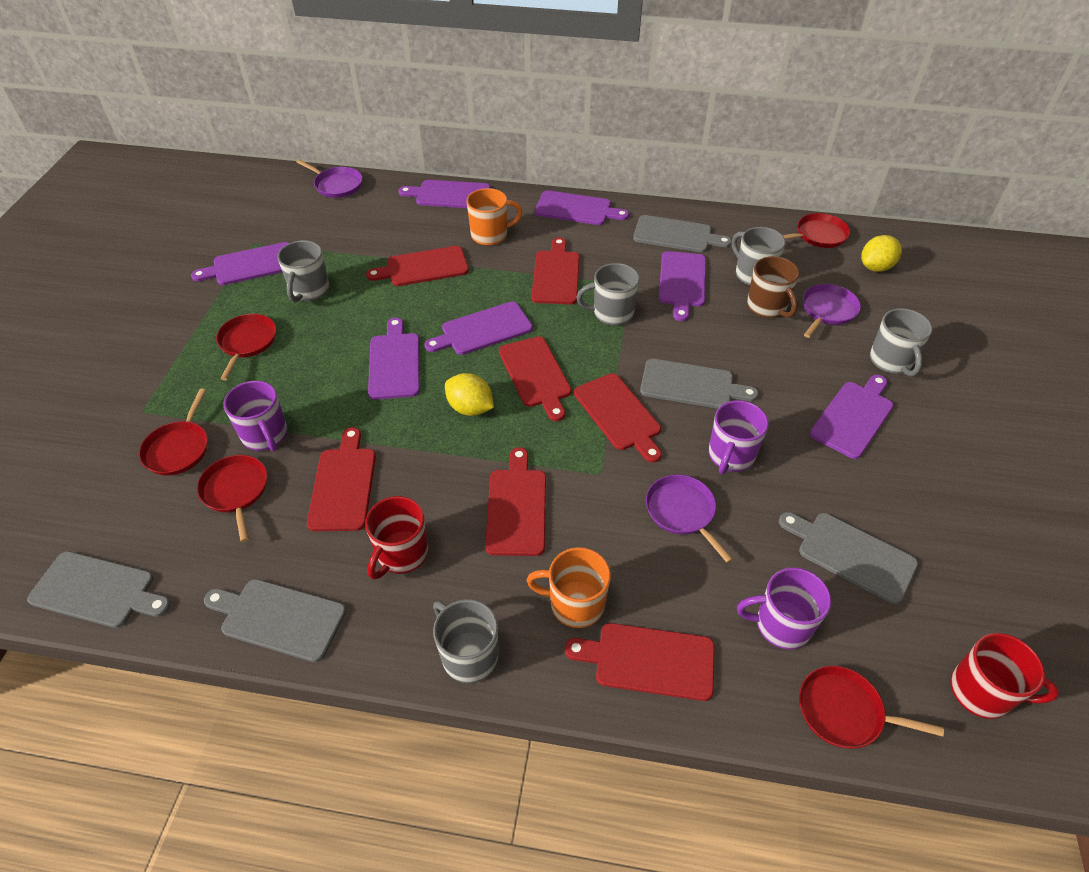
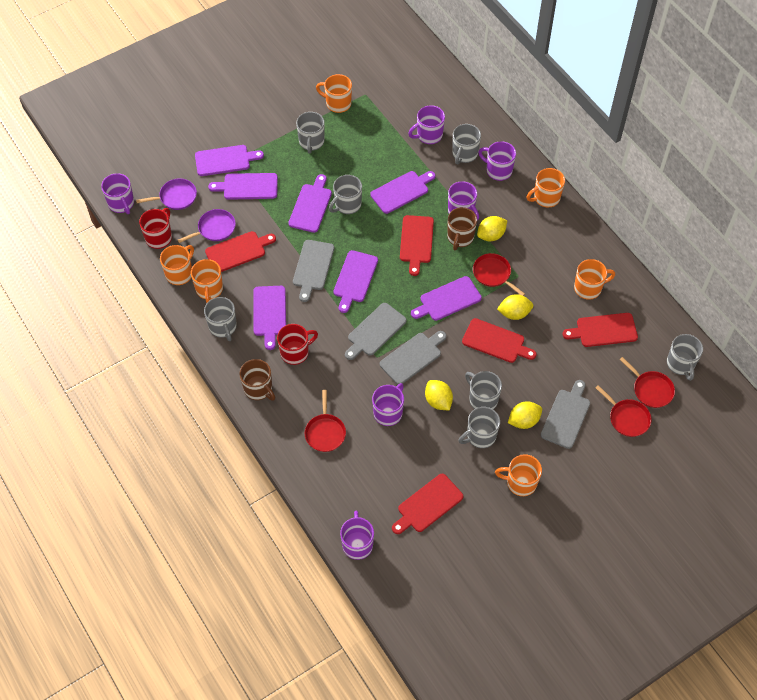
brown mug: 1 -> 2
grey cutting board: 5 -> 4
grey mug: 5 -> 7
orange mug: 2 -> 6
purple mug: 3 -> 6
purple pan: 3 -> 2
red cutting board: 7 -> 5
red pan: 5 -> 4
yellow lemon: 2 -> 4

